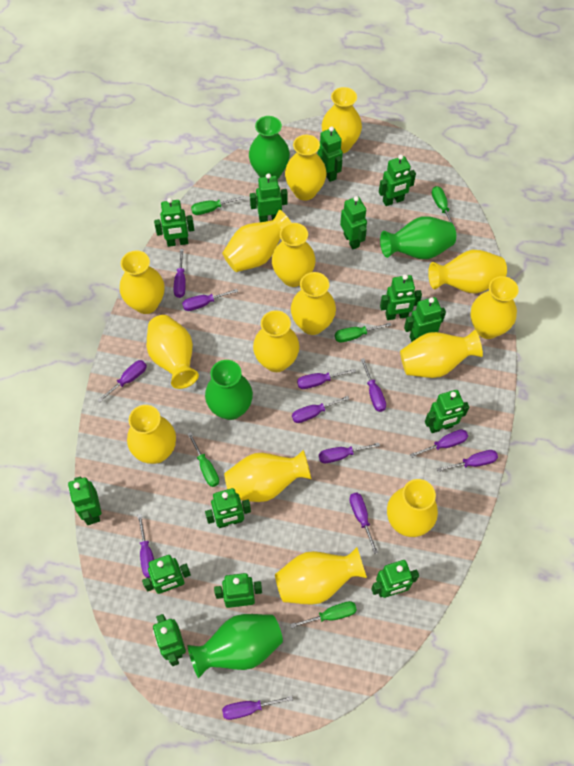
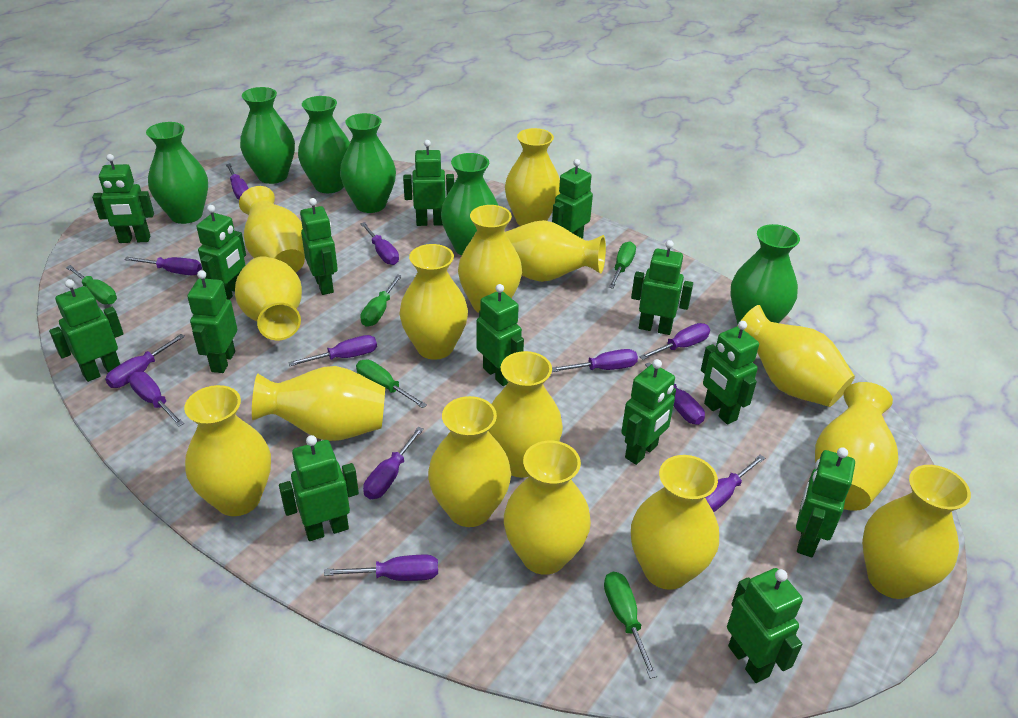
green vase: 4 -> 6

